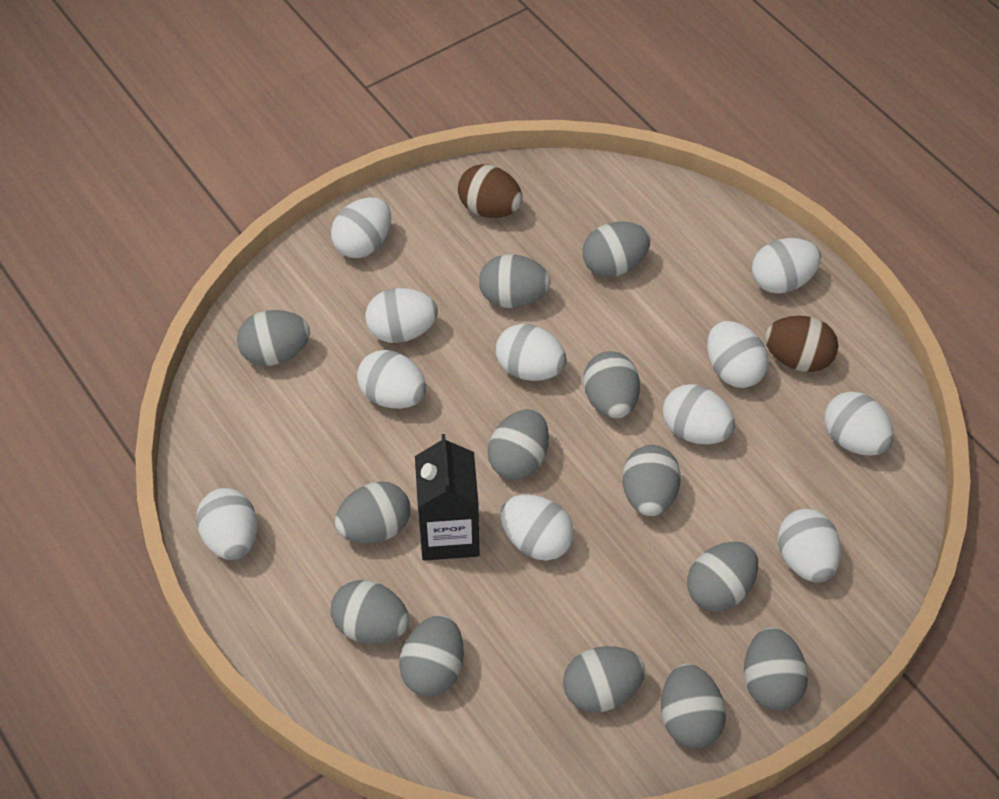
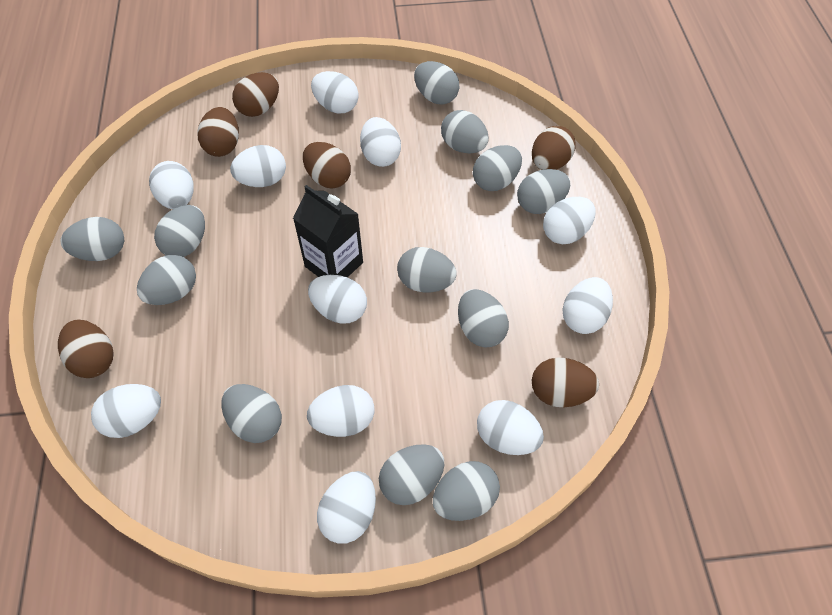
brown egg: 2 -> 6
grey egg: 13 -> 12

